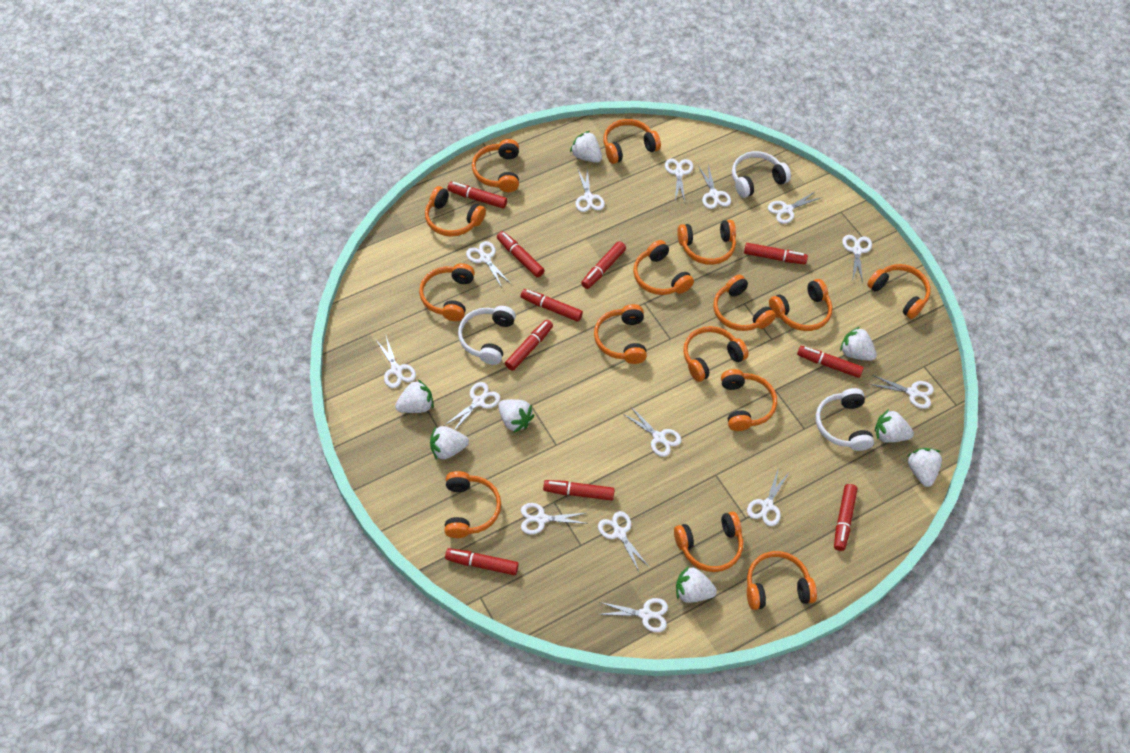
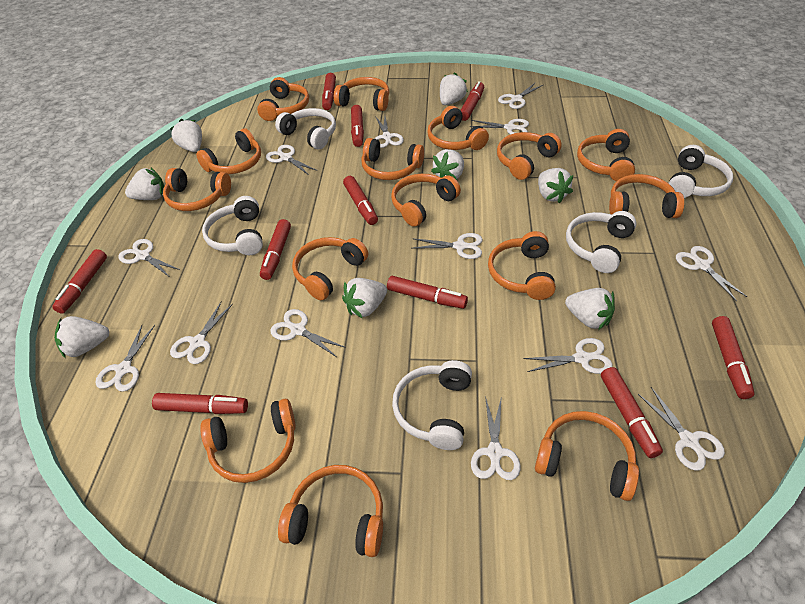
white headphones: 3 -> 5
white scissors: 14 -> 13

